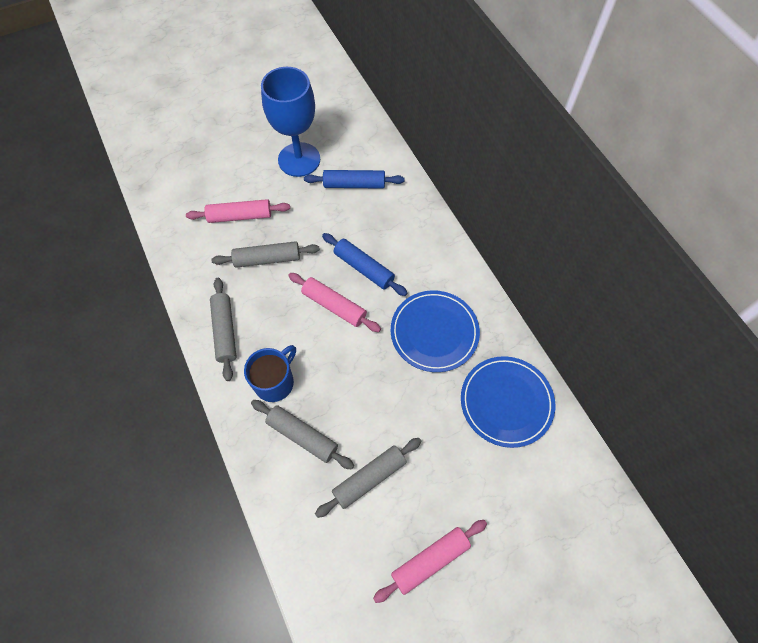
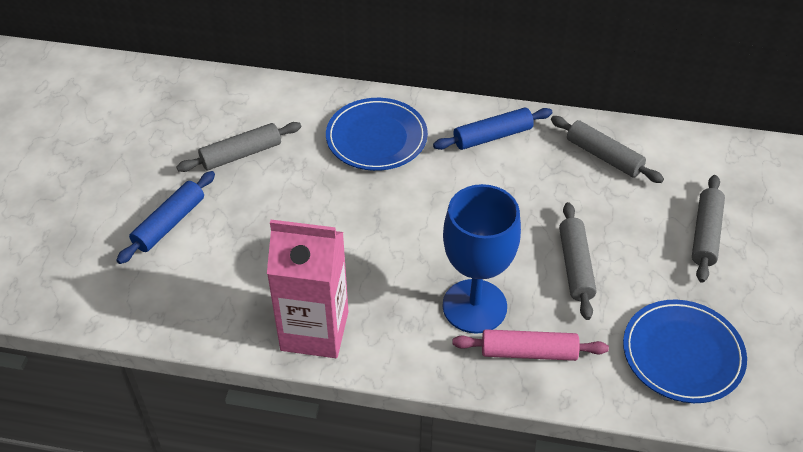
blue mug: 1 -> 0
pink carton: 0 -> 1
pink rolling pin: 3 -> 1

